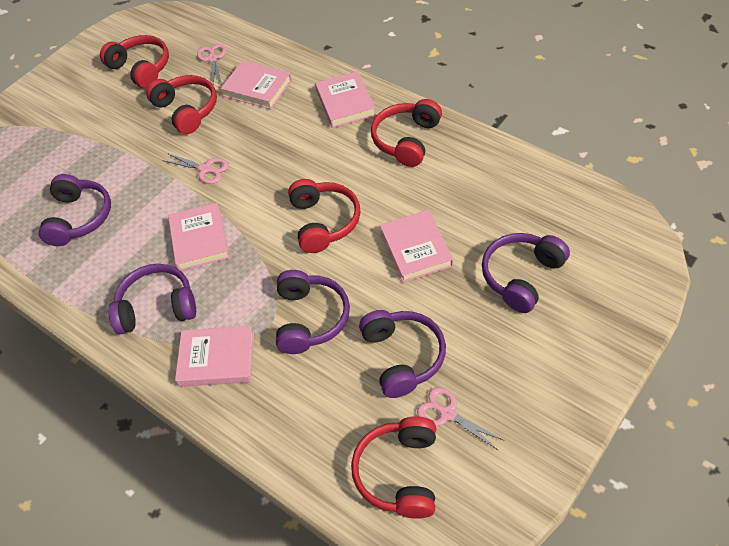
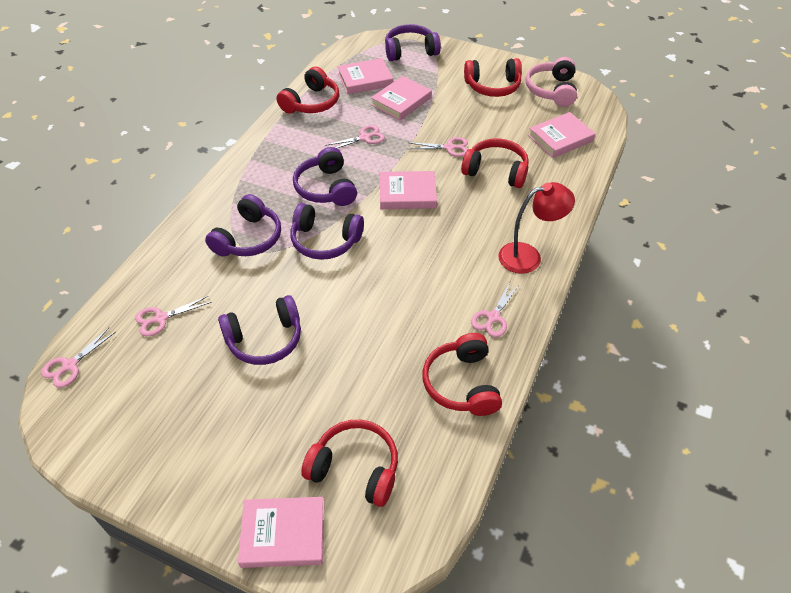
pink headphones: 0 -> 1
pink scissors: 3 -> 5
red lamp: 0 -> 1

